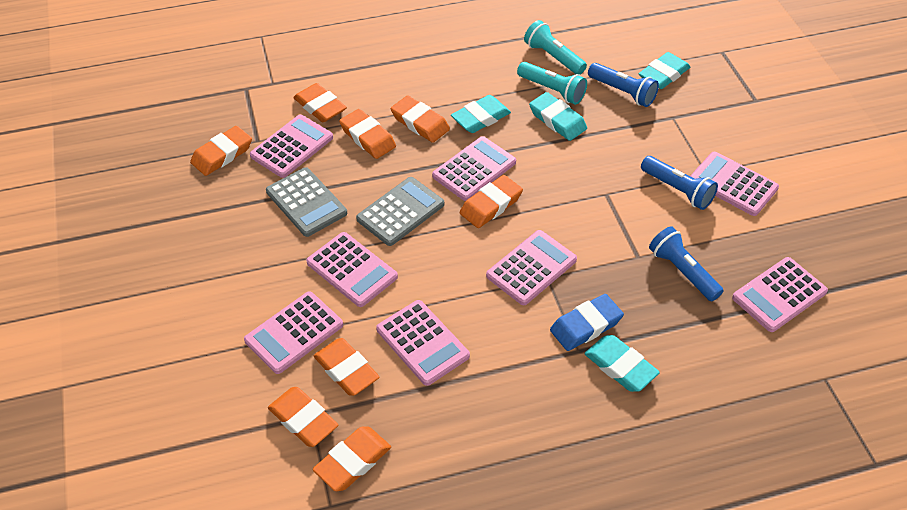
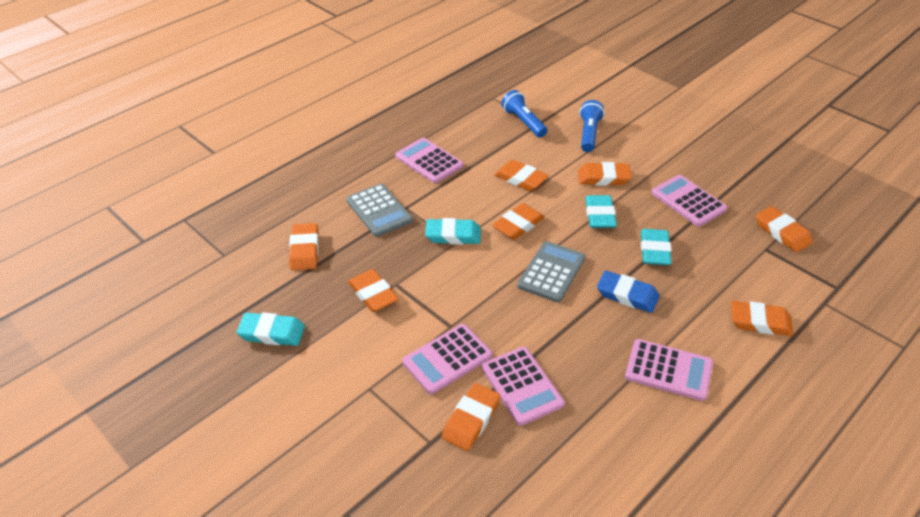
blue flashlight: 3 -> 2
pink calculator: 8 -> 5
turquoise flashlight: 2 -> 0

